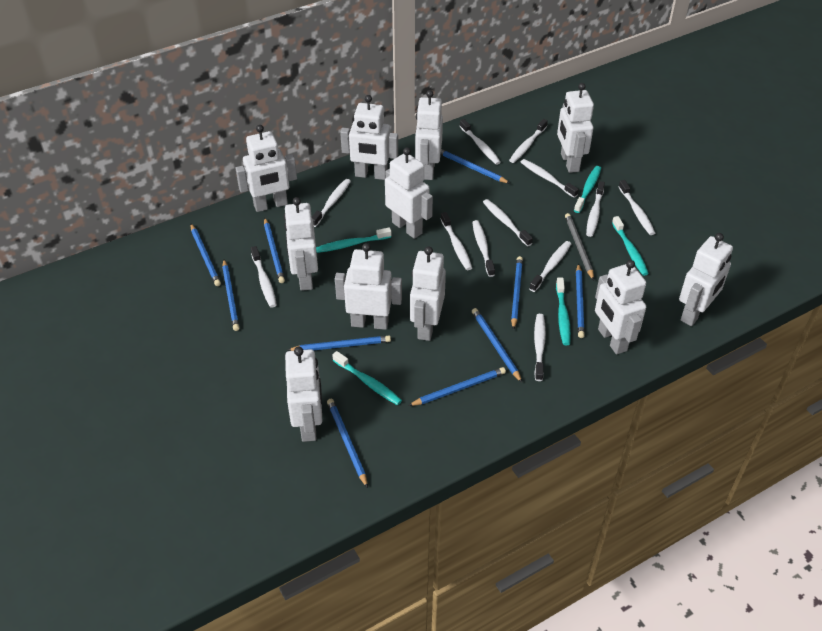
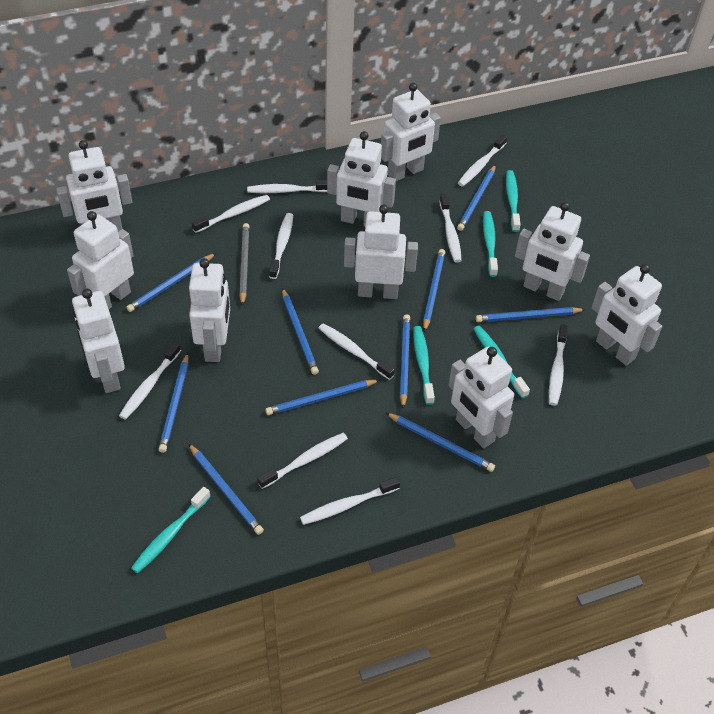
white robot: 11 -> 10
white toothbrush: 12 -> 10

